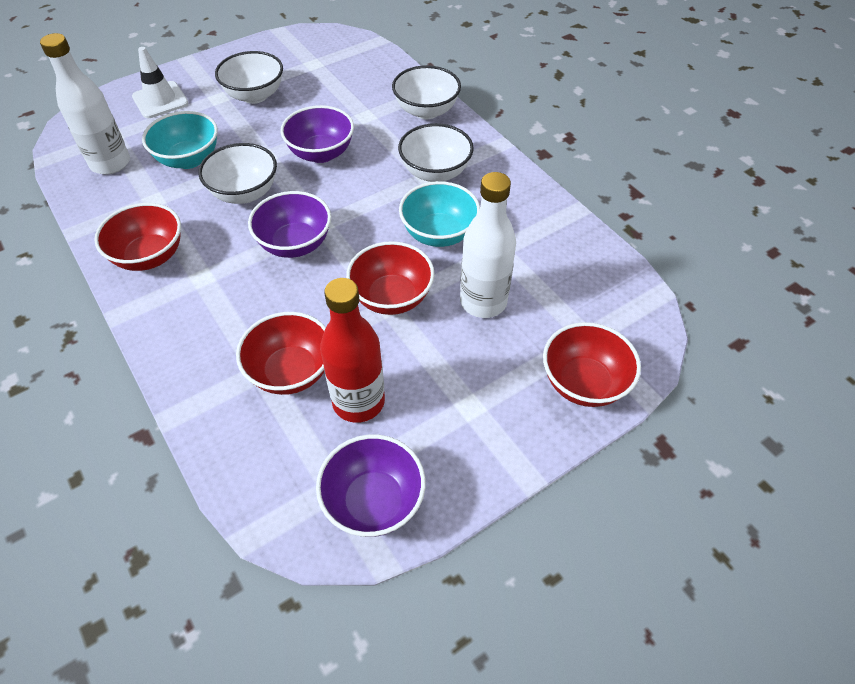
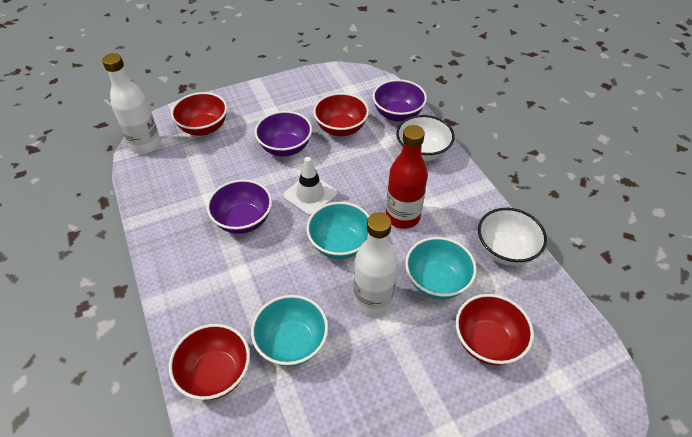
turquoise bowl: 2 -> 3
white bowl: 4 -> 2

